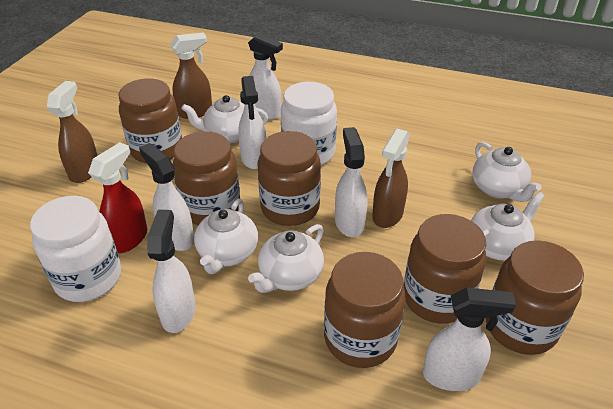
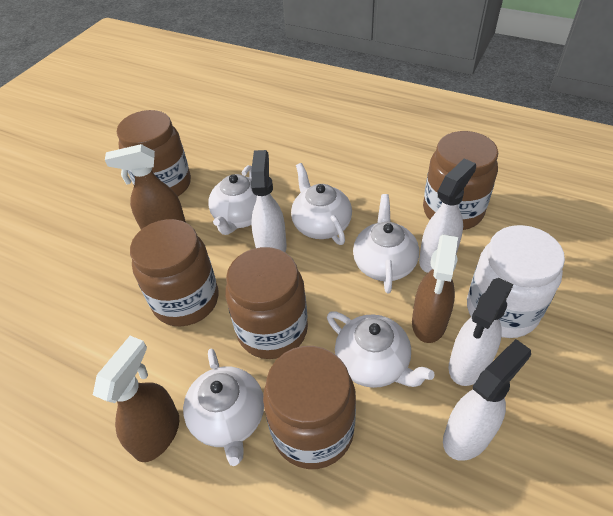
brown jar: 6 -> 5
red spray bottle: 1 -> 0
white jar: 2 -> 1
white spray bottle: 6 -> 4

